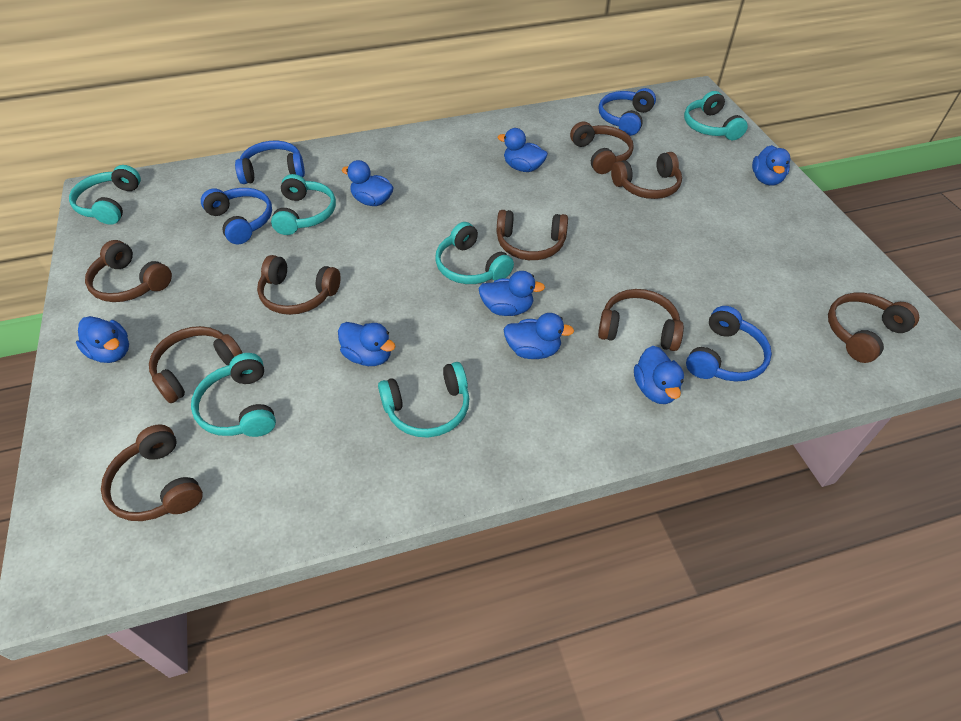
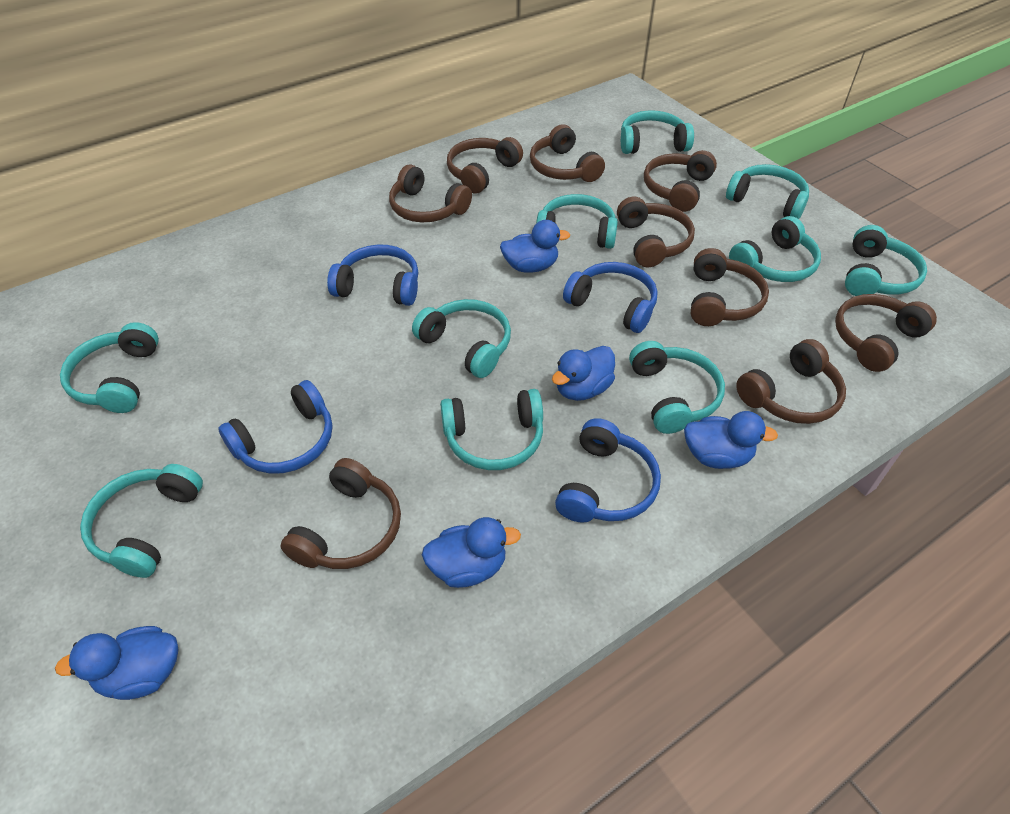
blue duck: 8 -> 5
turquoise headphones: 6 -> 10

